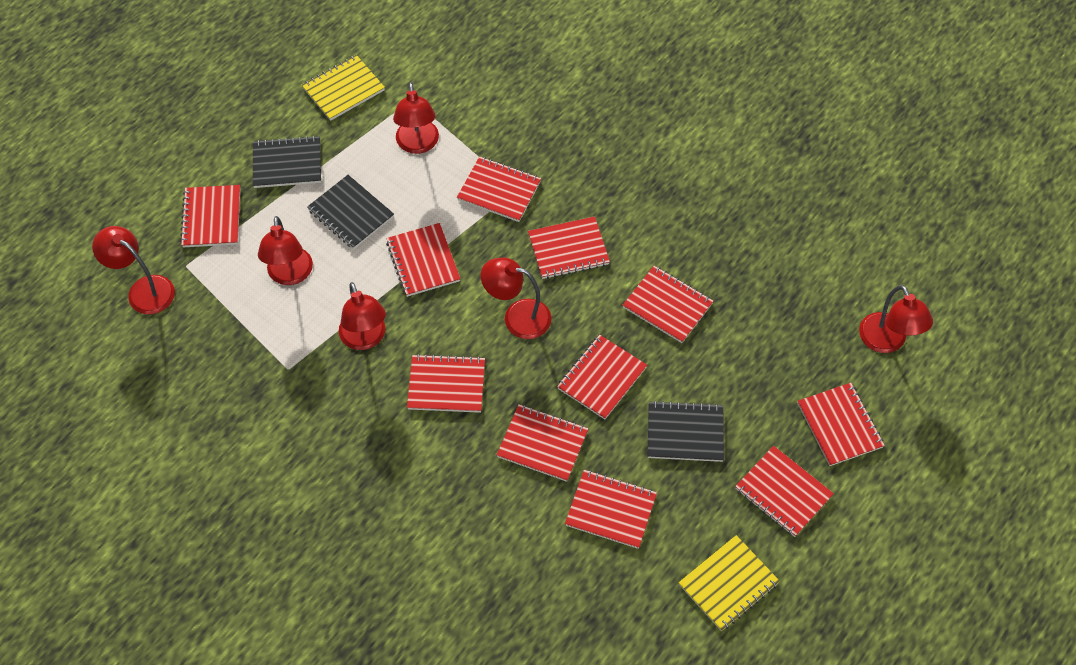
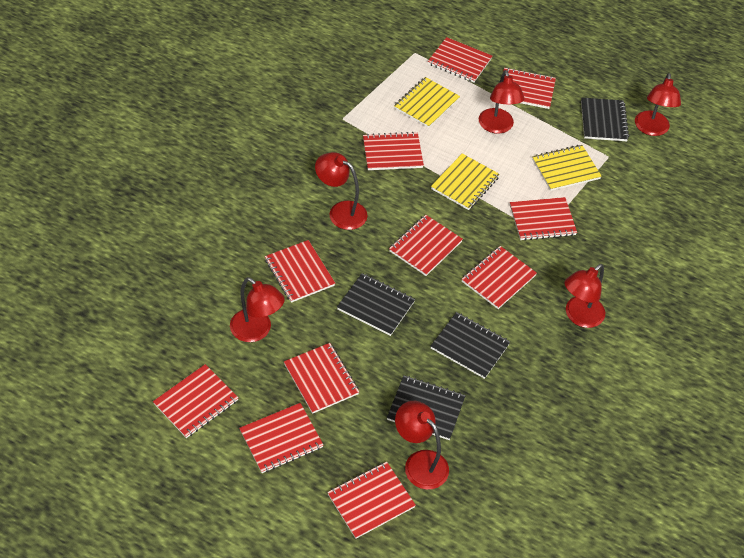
black notebook: 3 -> 4
yellow notebook: 2 -> 3

